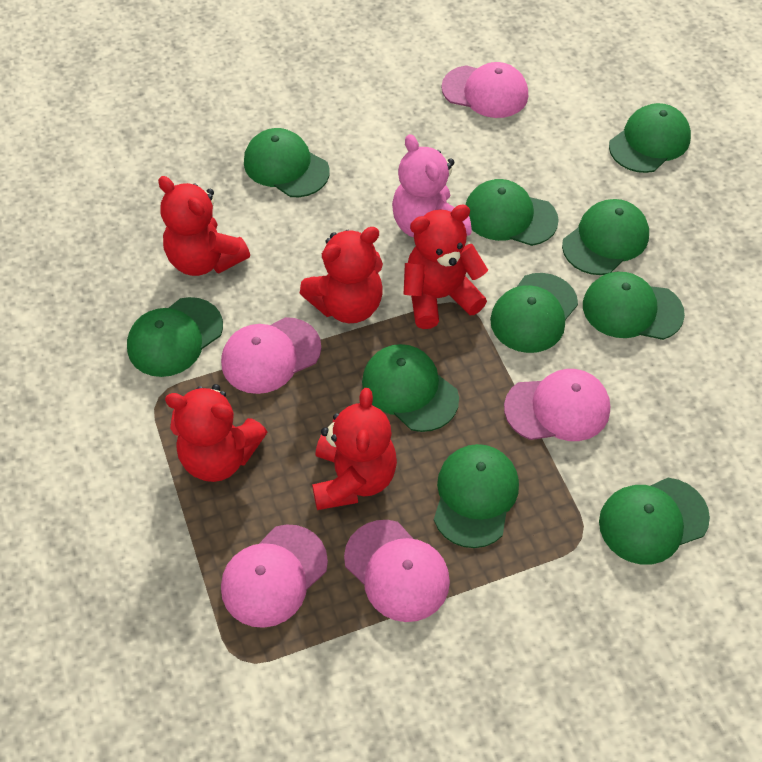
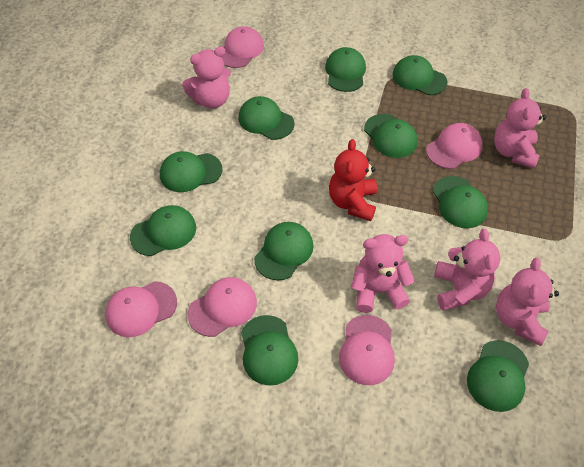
pink teddy bear: 1 -> 5
red teddy bear: 5 -> 1

